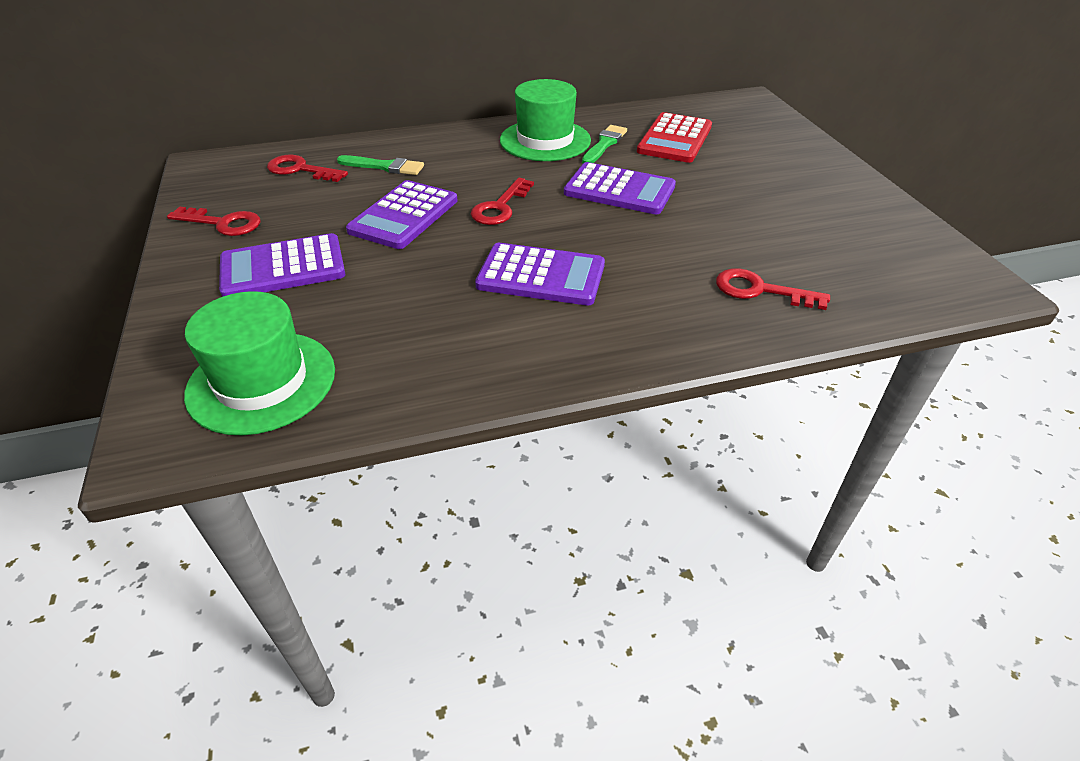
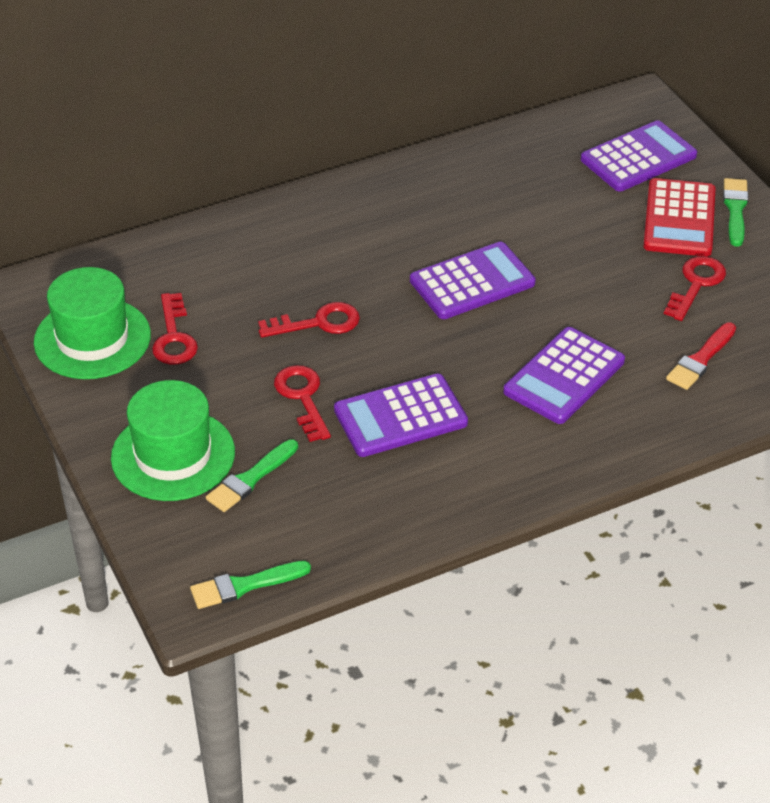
green brush: 2 -> 3
red brush: 0 -> 1

